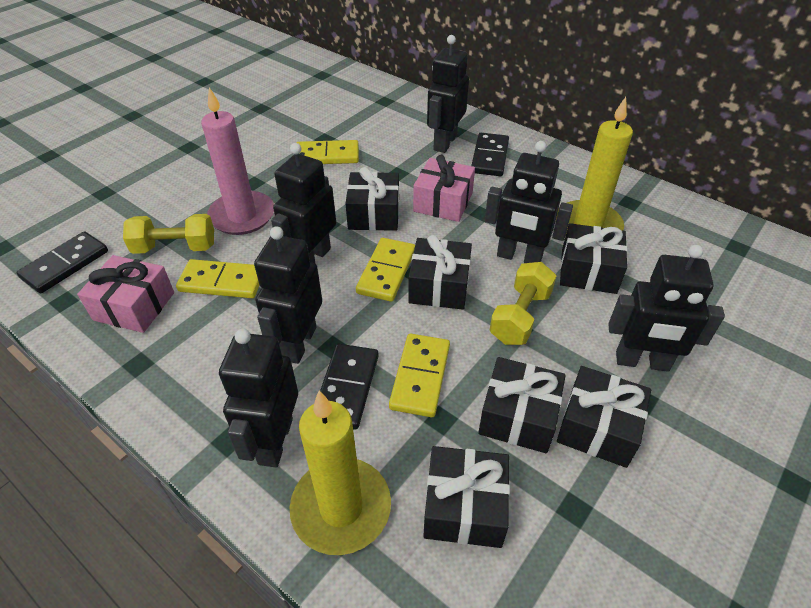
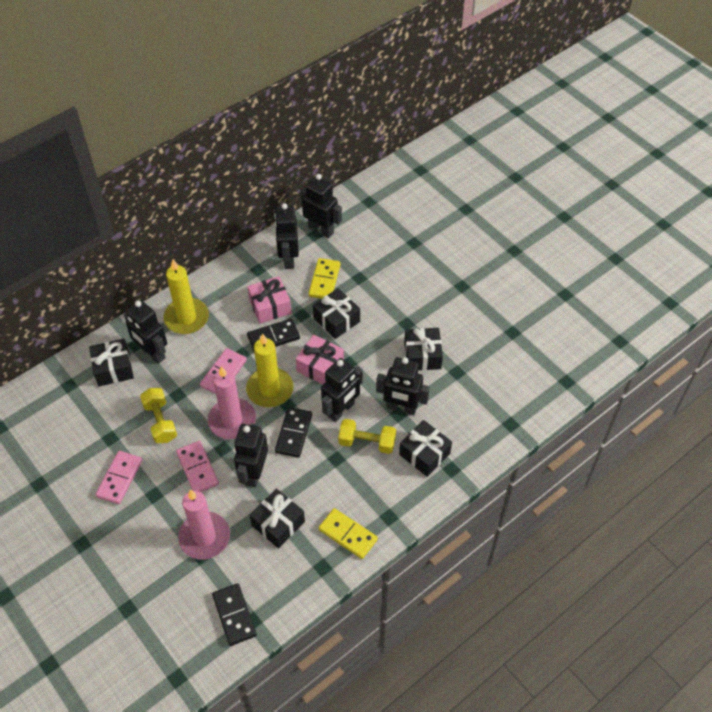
black gift: 6 -> 5
pink candle: 1 -> 2
pink domino: 0 -> 3
yellow domino: 4 -> 2

